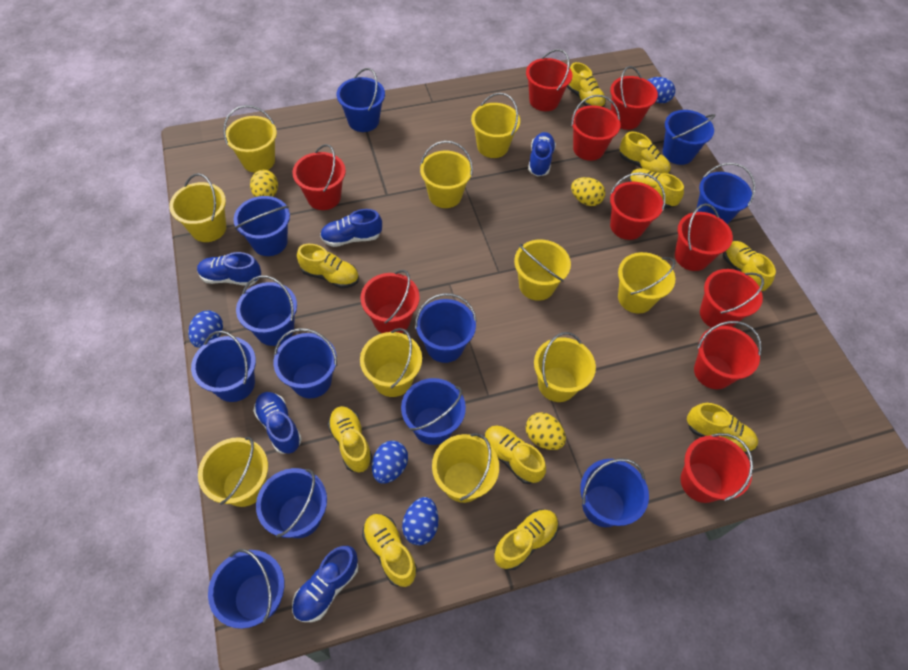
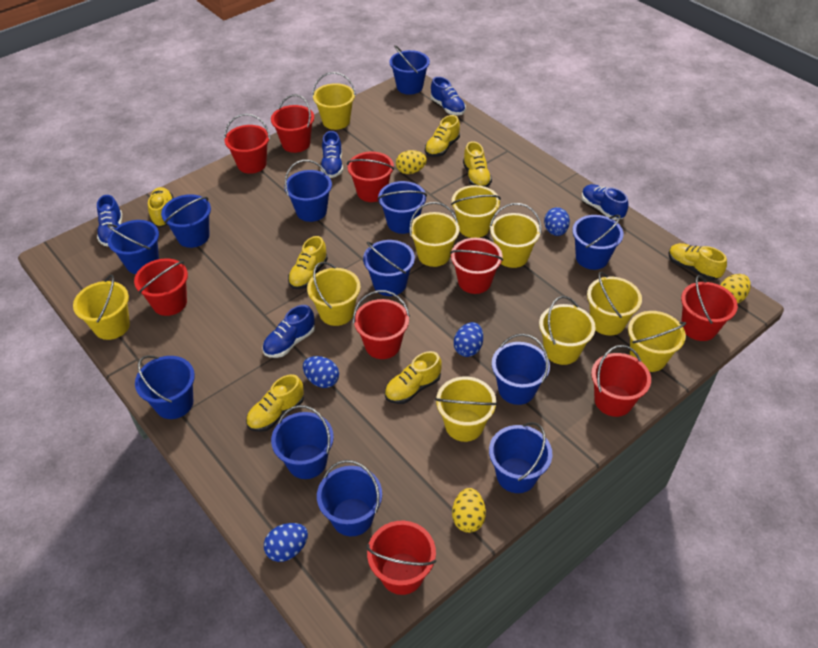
red bucket: 10 -> 9
yellow shoe: 10 -> 7

